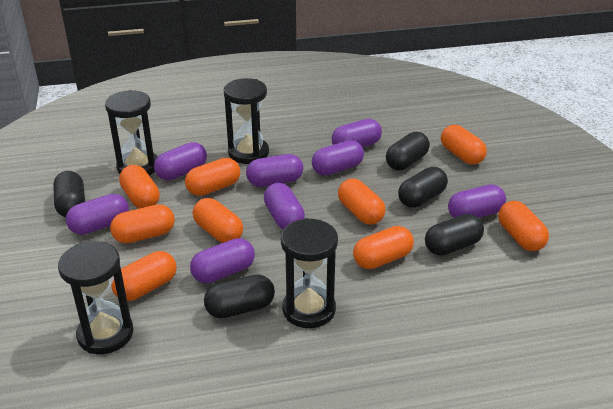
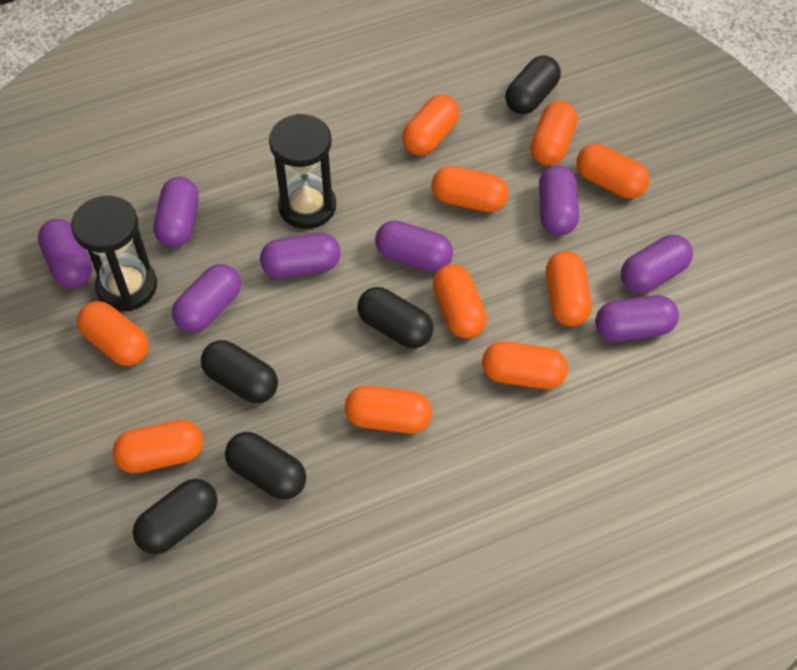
black hourglass: 4 -> 2
orange capsule: 9 -> 10

